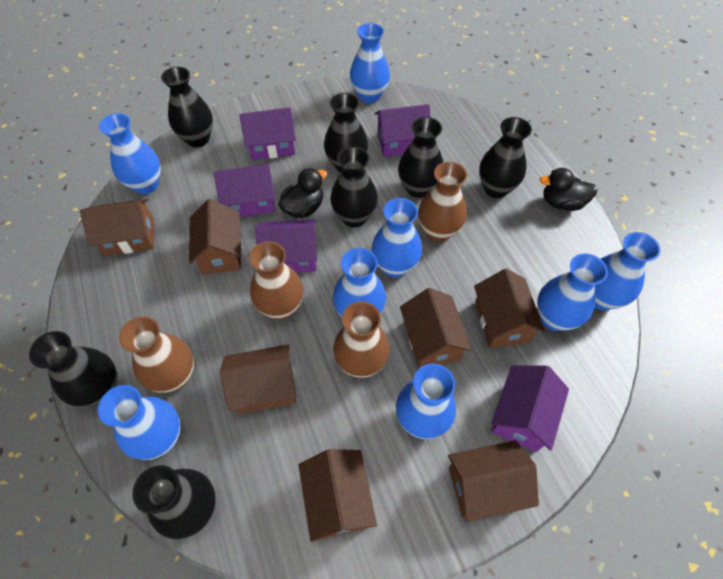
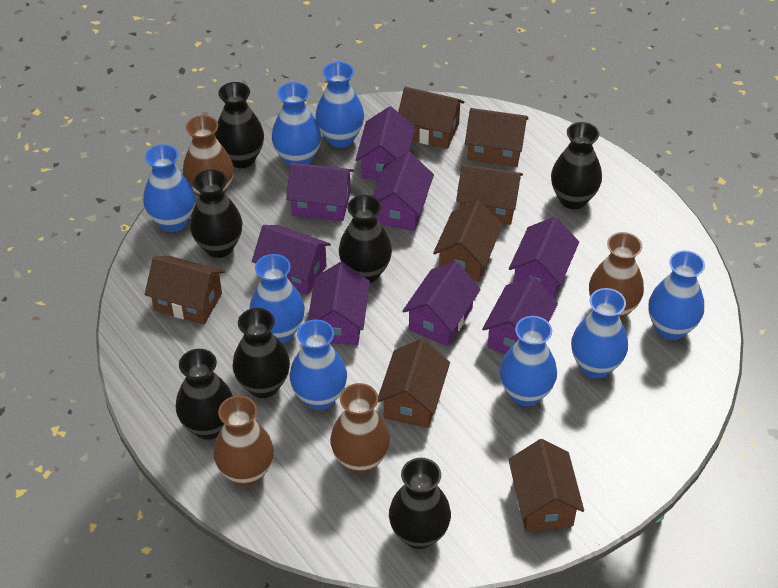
black duck: 2 -> 0
purple house: 5 -> 8

